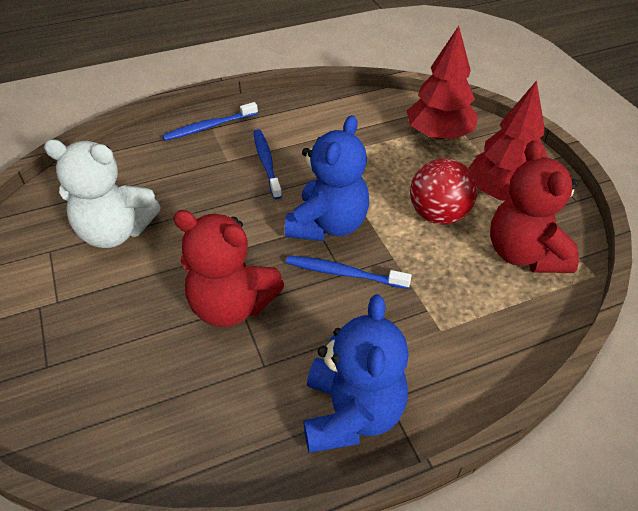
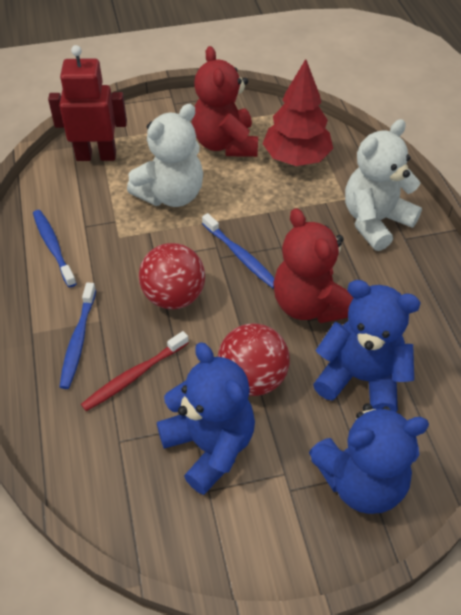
blue teddy bear: 2 -> 3
red ball: 1 -> 2
red robot: 0 -> 1
red toothbrush: 0 -> 1
red tree: 2 -> 1
white teddy bear: 1 -> 2

